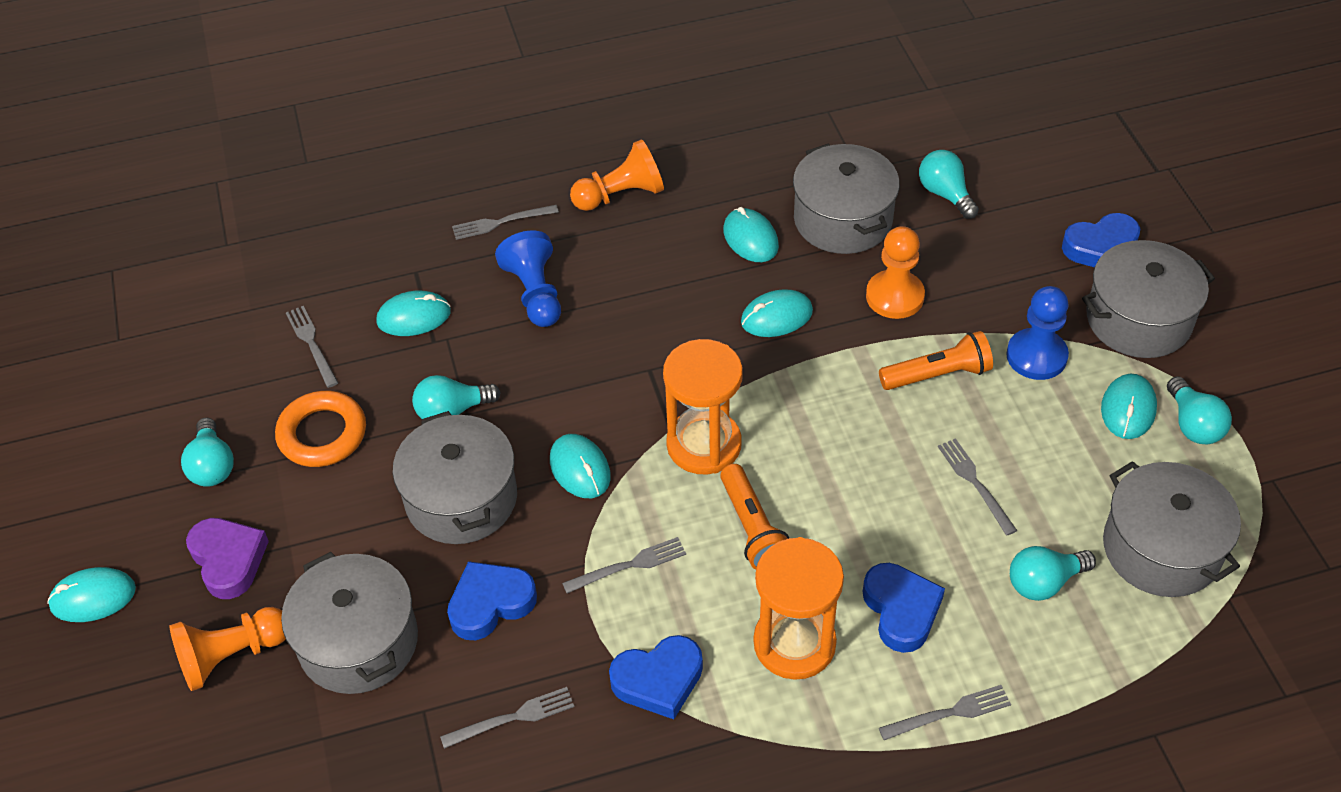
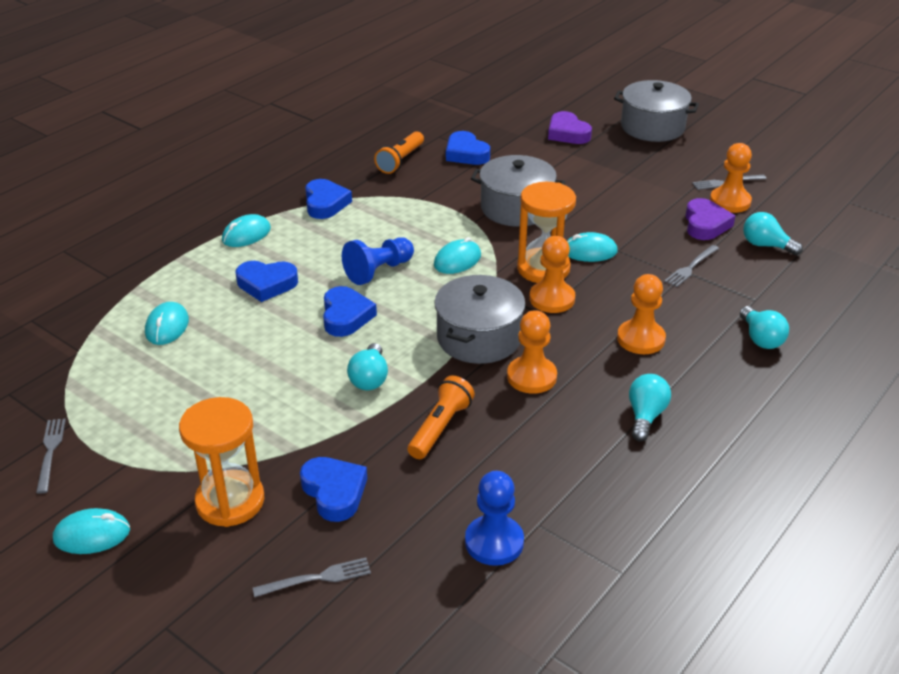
blue heart: 4 -> 5
grey fork: 6 -> 4
grey pot: 5 -> 3
orange pawn: 3 -> 4
orange ring: 1 -> 0
purple heart: 1 -> 2
turquoise light bulb: 5 -> 4
turquoise mouse: 6 -> 5

